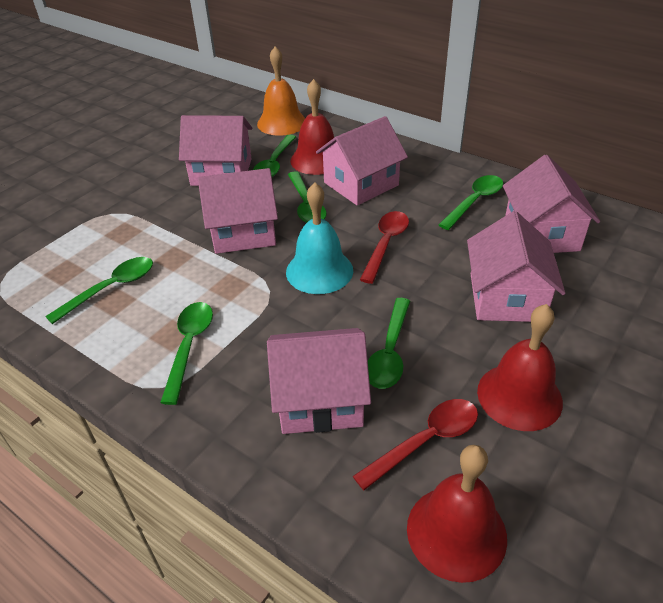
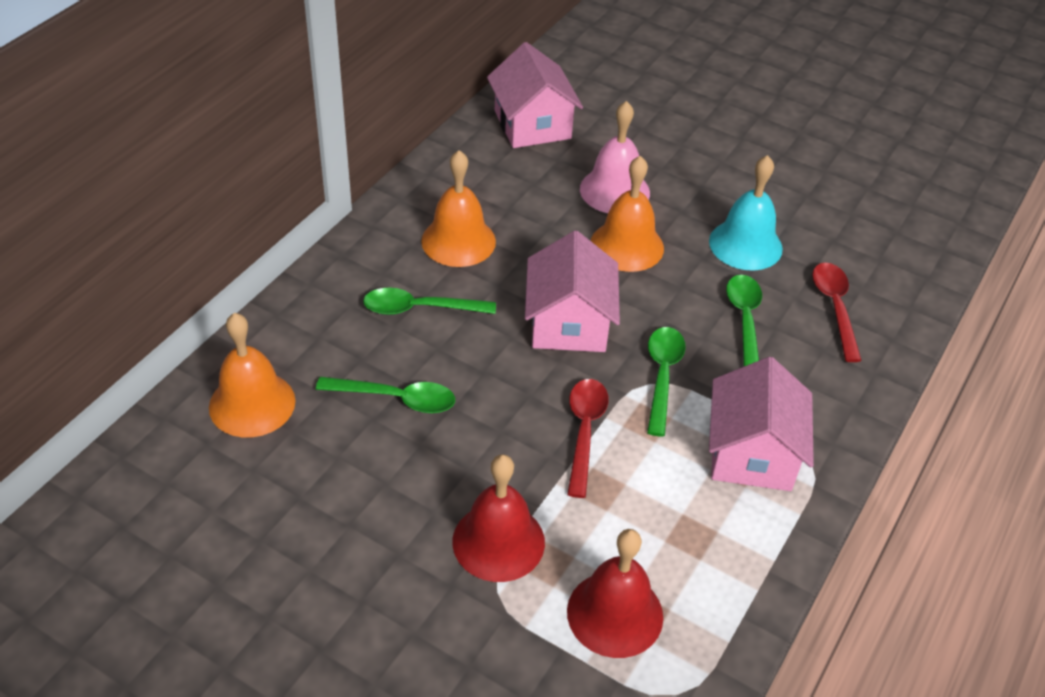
green spoon: 6 -> 4
orange bell: 1 -> 3
pink bell: 0 -> 1
pink house: 6 -> 3
red bell: 3 -> 2

